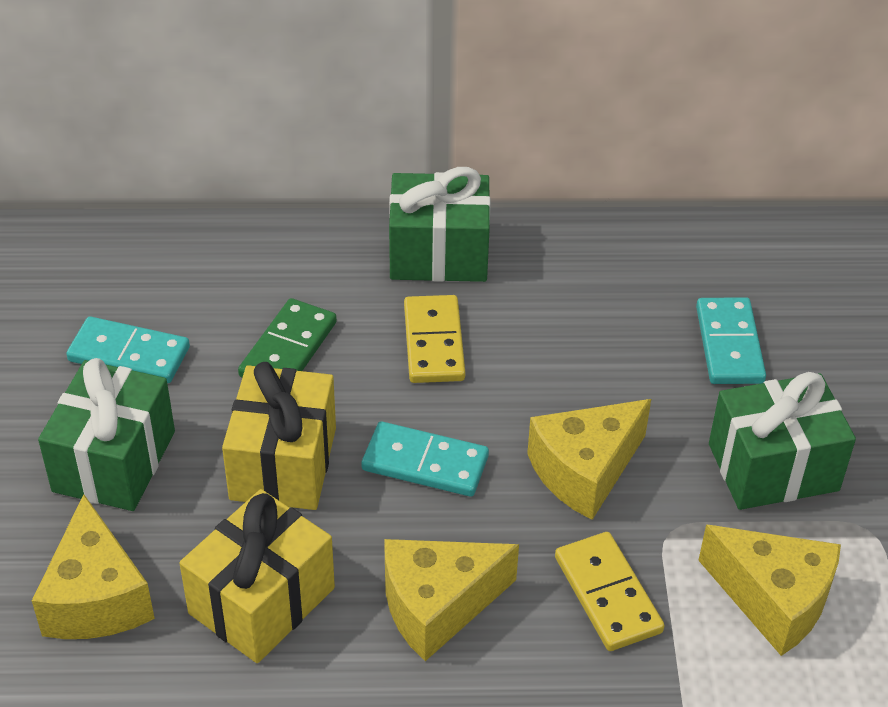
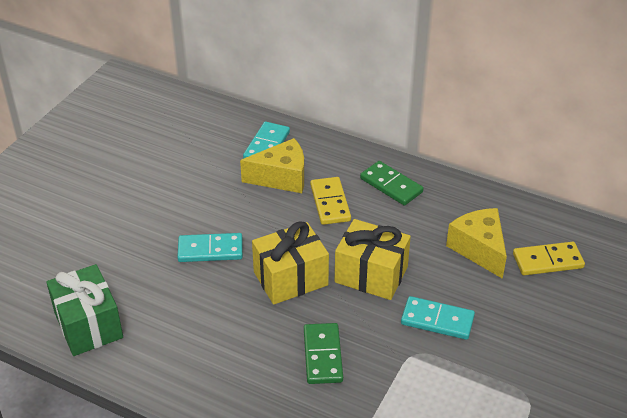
green domino: 1 -> 2
green gift: 3 -> 1
yellow cheese: 4 -> 2

